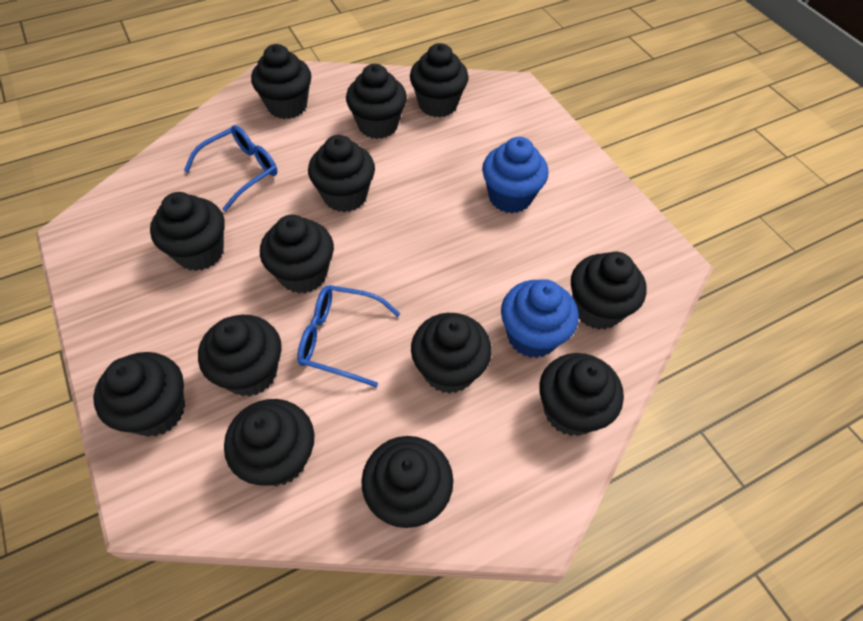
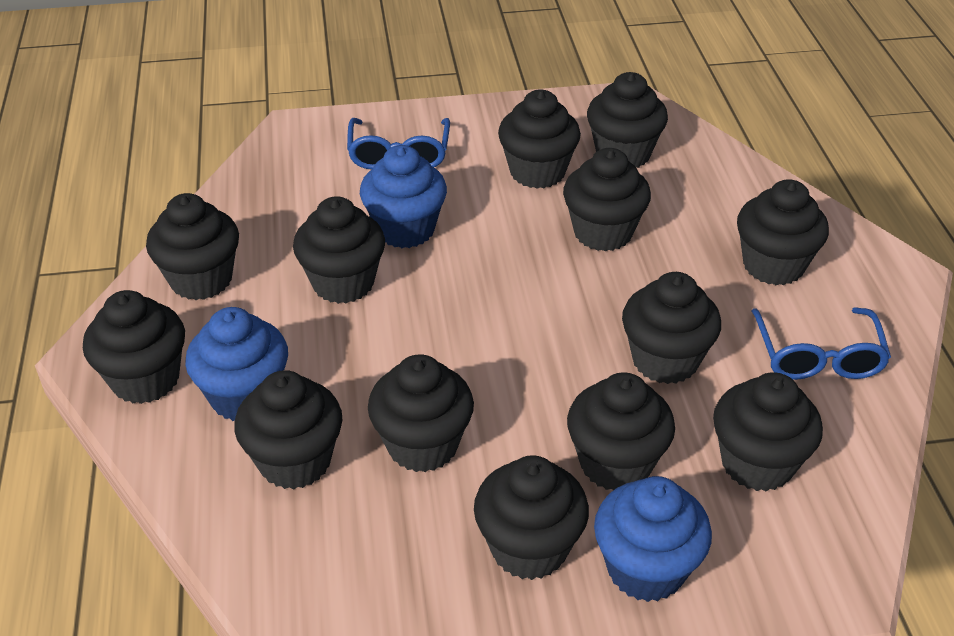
blue cupcake: 2 -> 3

